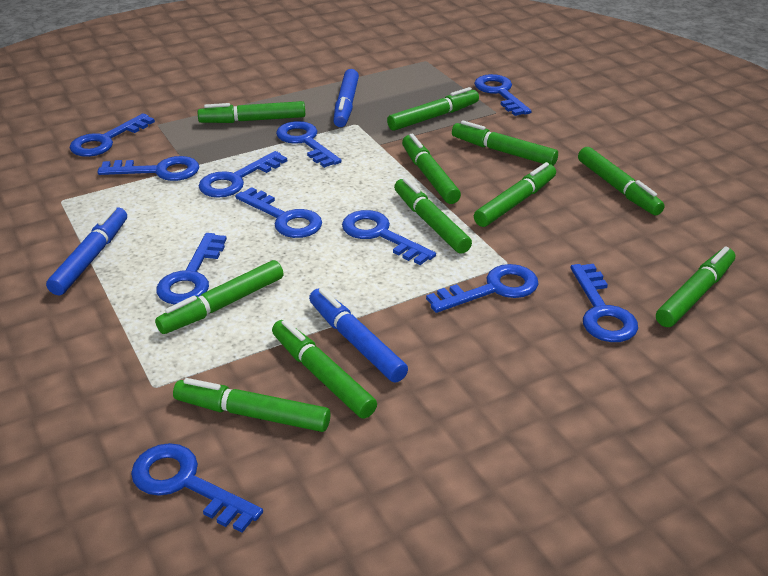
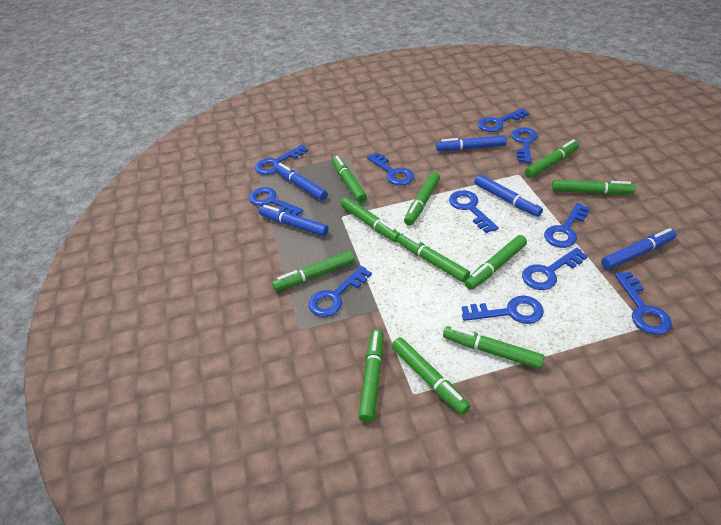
blue marker: 3 -> 5

